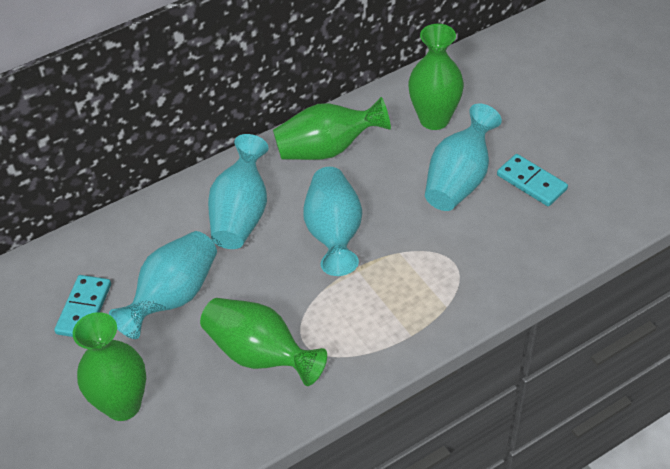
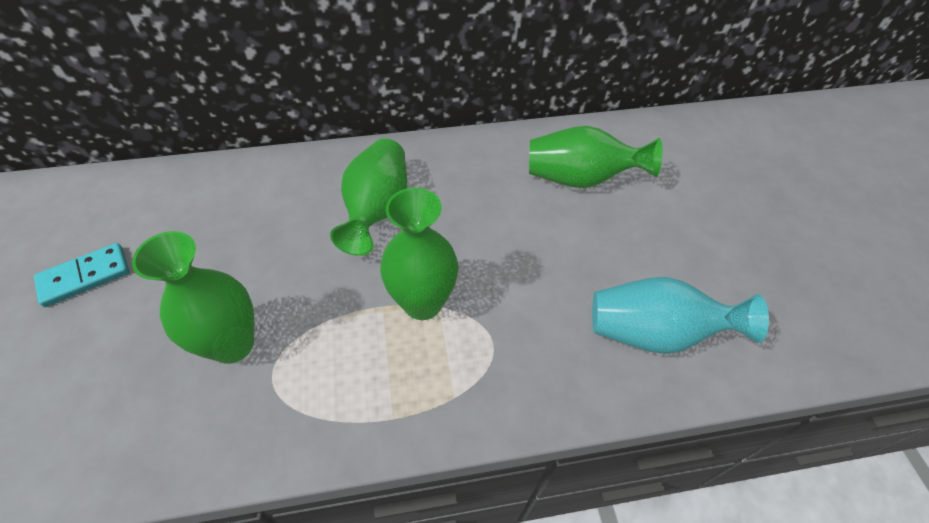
turquoise domino: 2 -> 1
turquoise vase: 4 -> 1

